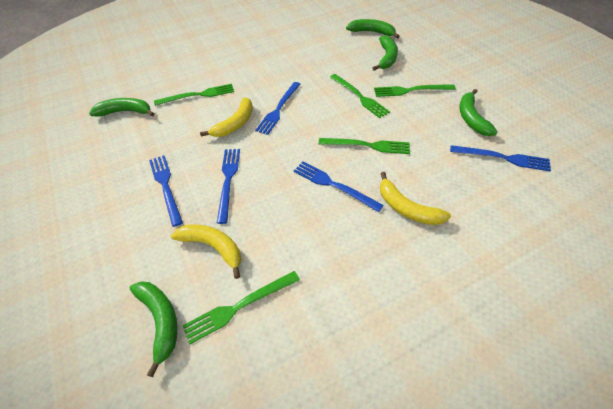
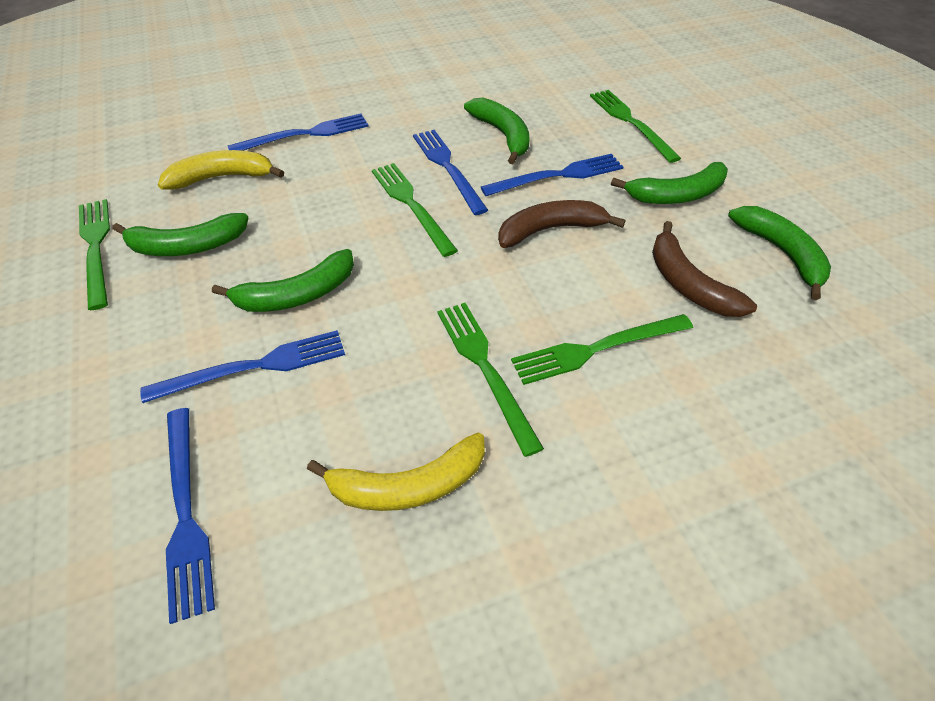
brown banana: 0 -> 2
yellow banana: 3 -> 2

